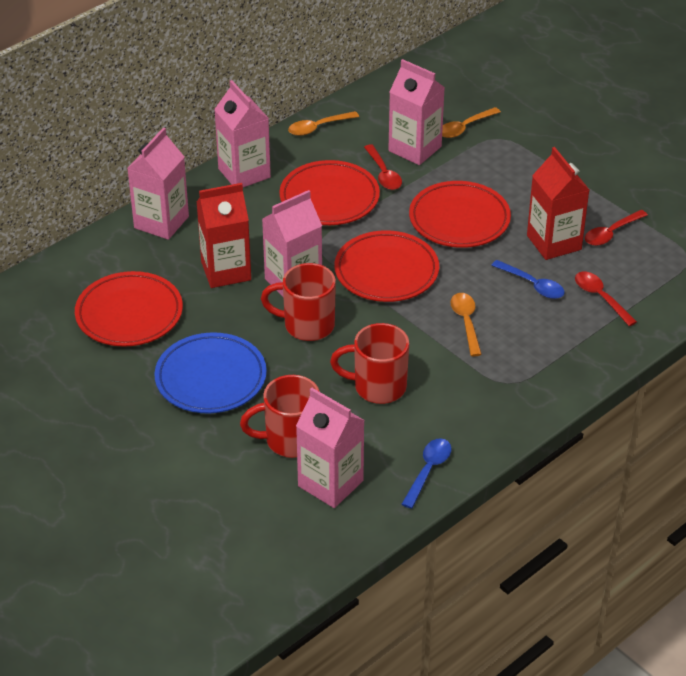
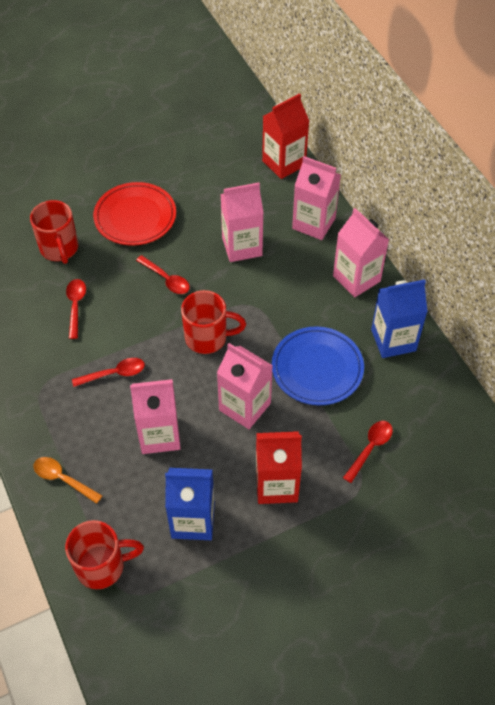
blue carton: 0 -> 2
blue spoon: 2 -> 0
orange spoon: 3 -> 1
red plate: 4 -> 1
red spoon: 3 -> 4

